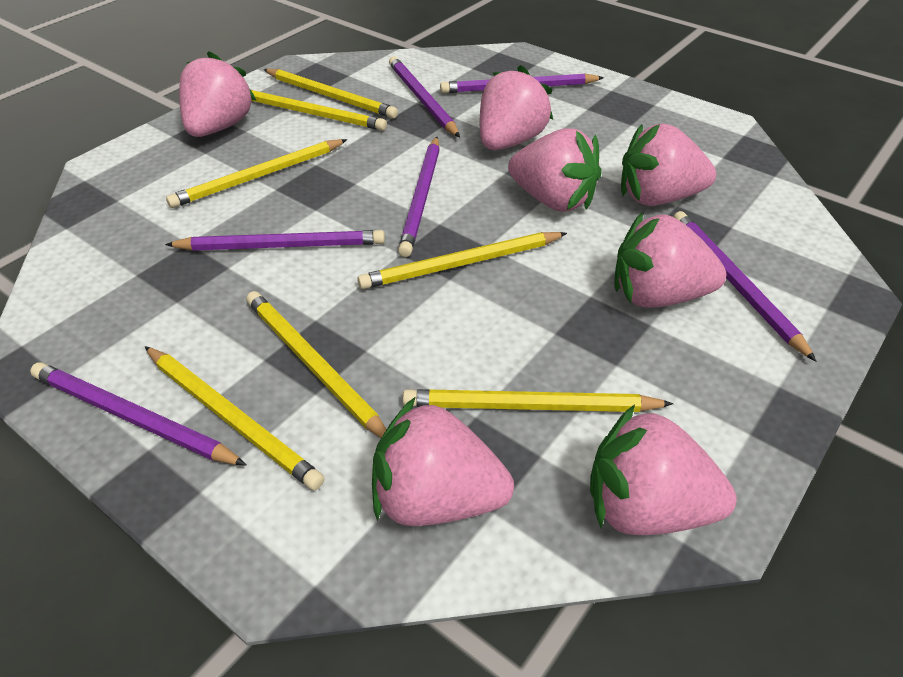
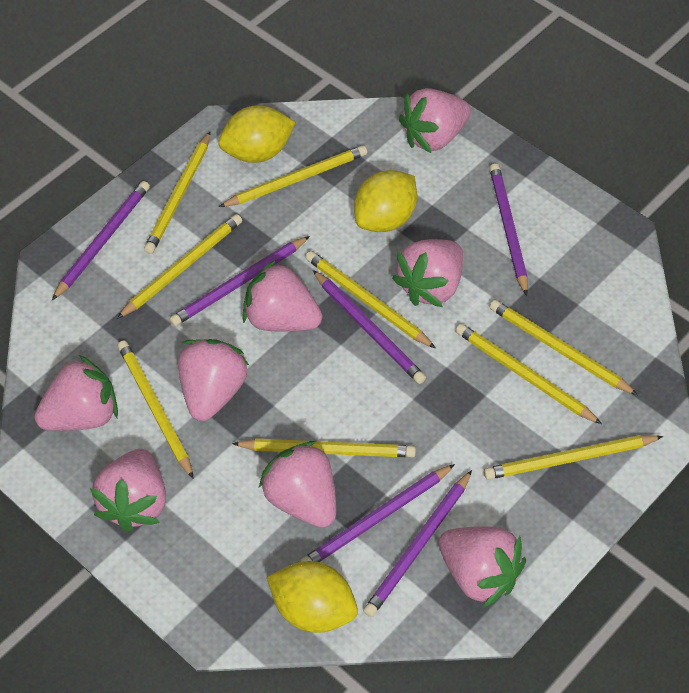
pink strawberry: 7 -> 8
yellow lemon: 0 -> 3
yellow pencil: 7 -> 9

